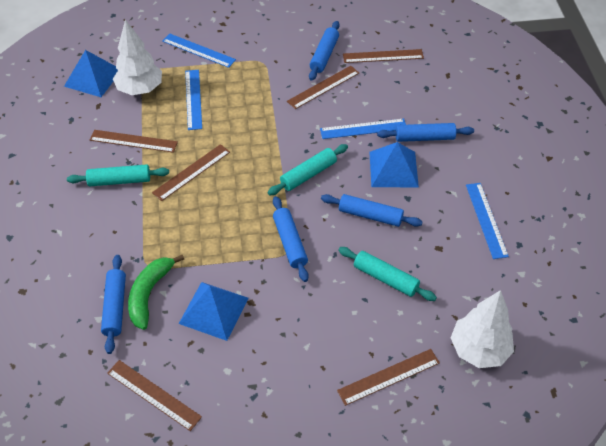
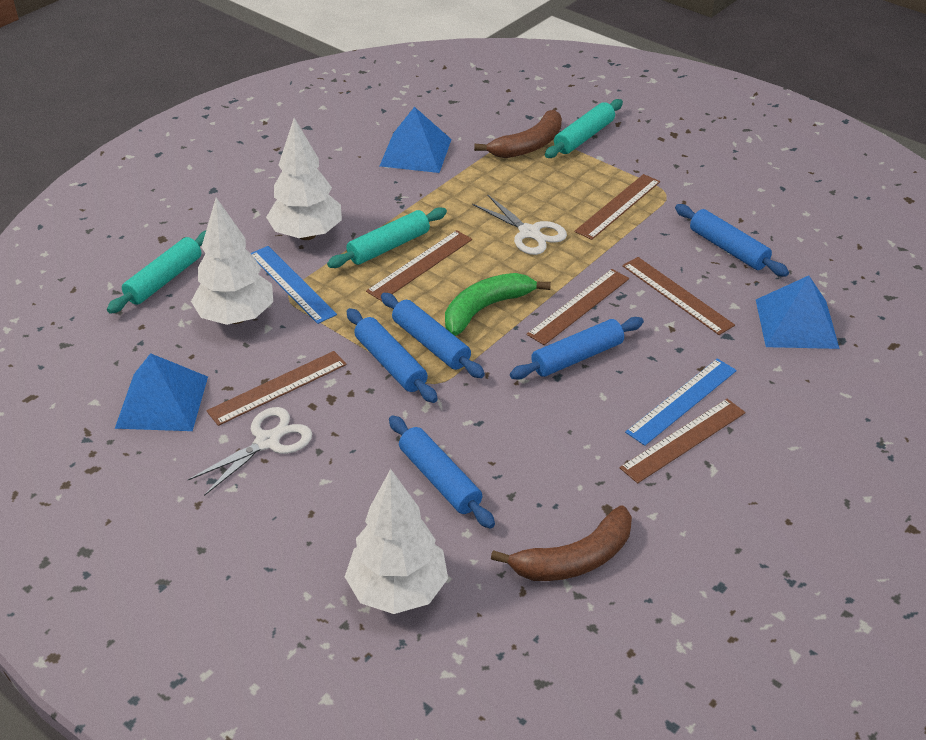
blue ruler: 4 -> 2
brown banana: 0 -> 2
white scissors: 0 -> 2
white tree: 2 -> 3

